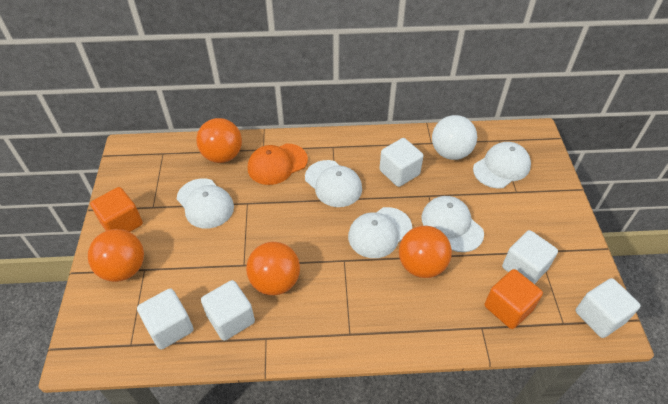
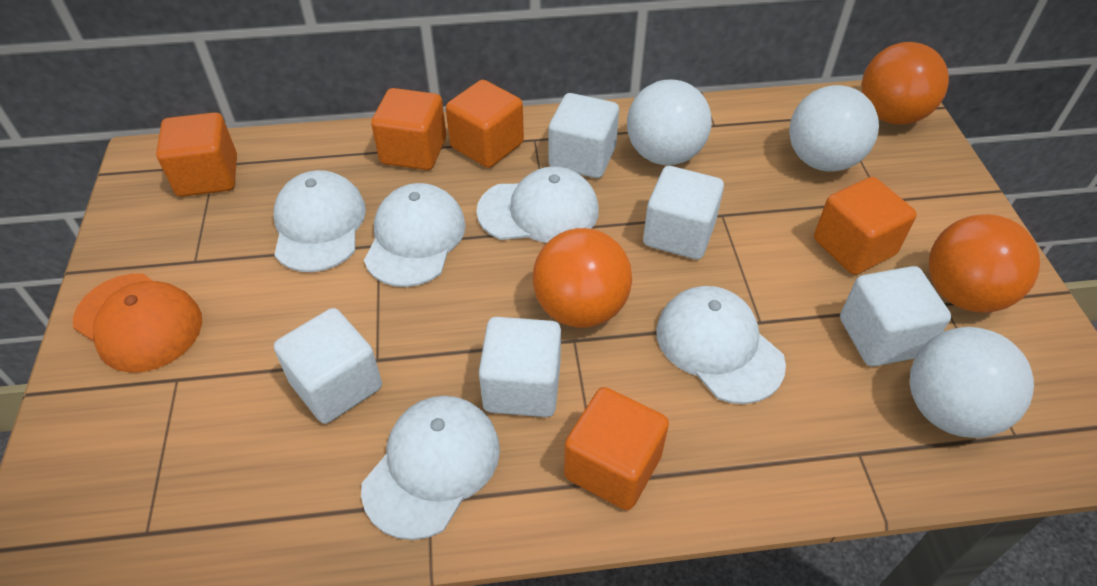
orange ball: 4 -> 3
orange cube: 2 -> 5
white ball: 1 -> 3

